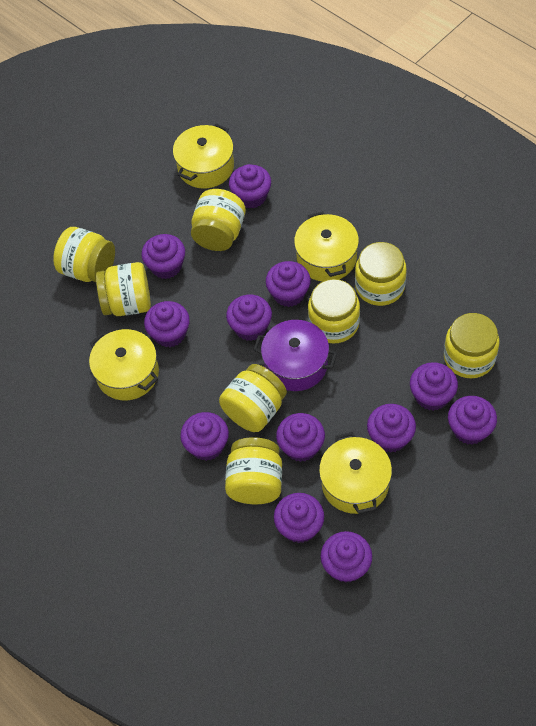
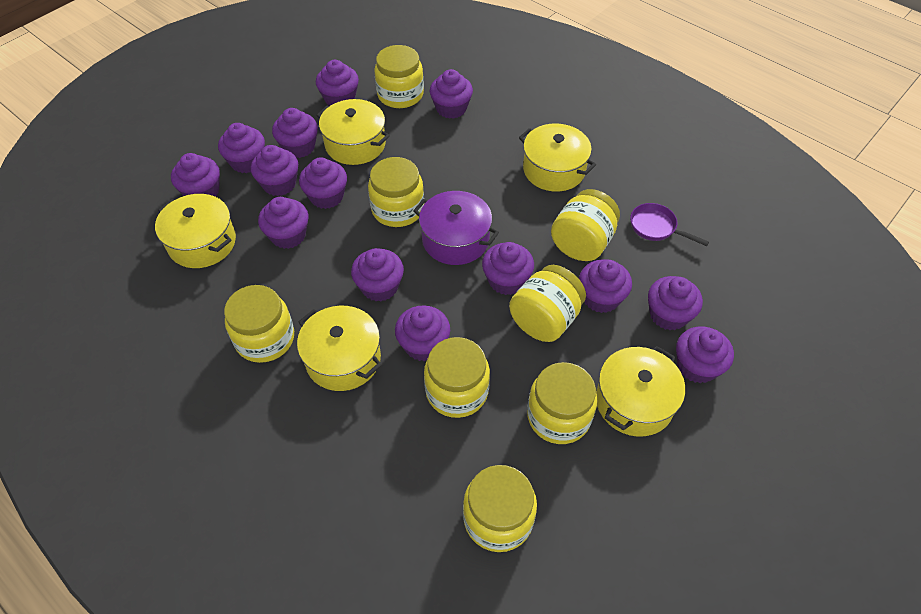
purple cupcake: 12 -> 14
purple pan: 0 -> 1
yellow pot: 4 -> 5

